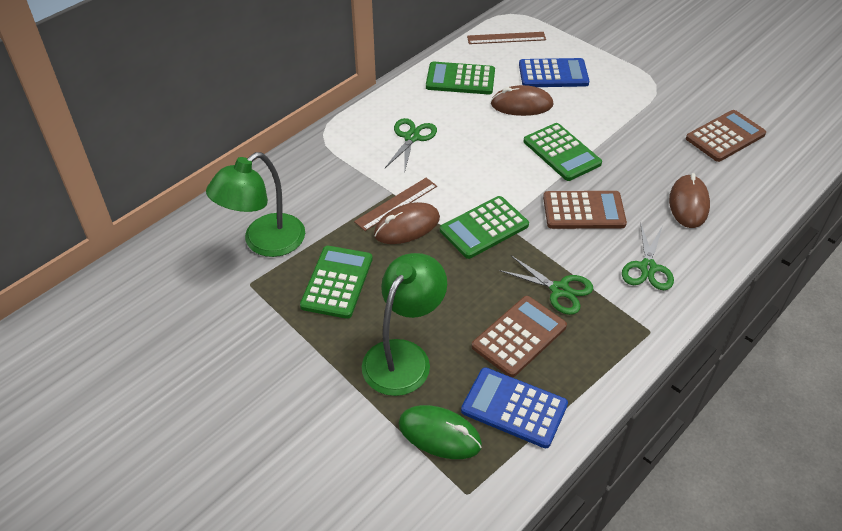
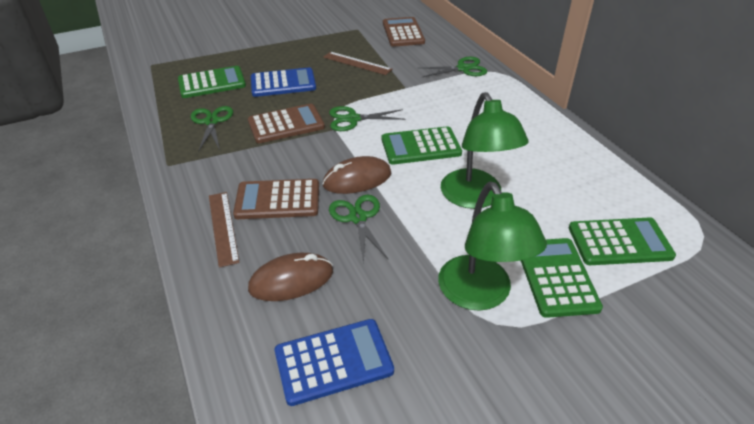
brown mouse: 3 -> 2
green mouse: 1 -> 0
green scissors: 3 -> 4

